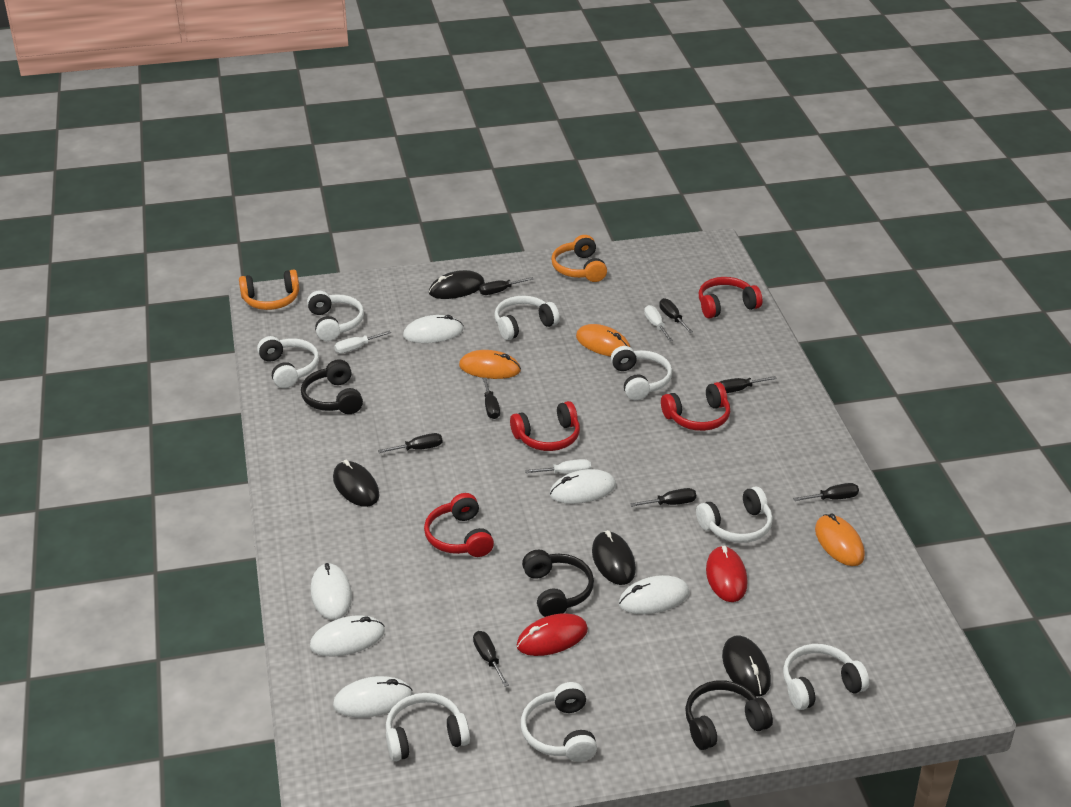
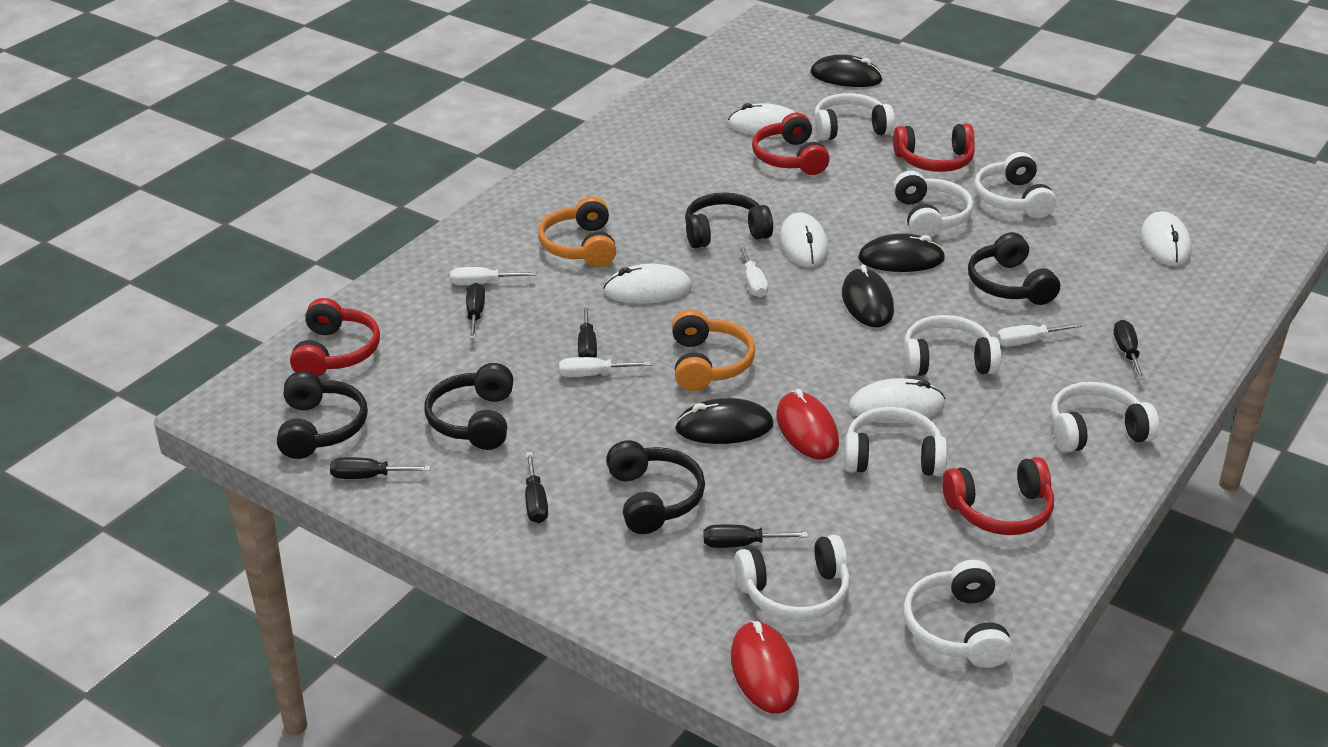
black headphones: 3 -> 5
black screwdriver: 8 -> 6
orange mouse: 3 -> 0
white mouse: 6 -> 5
white screwdriver: 3 -> 4

